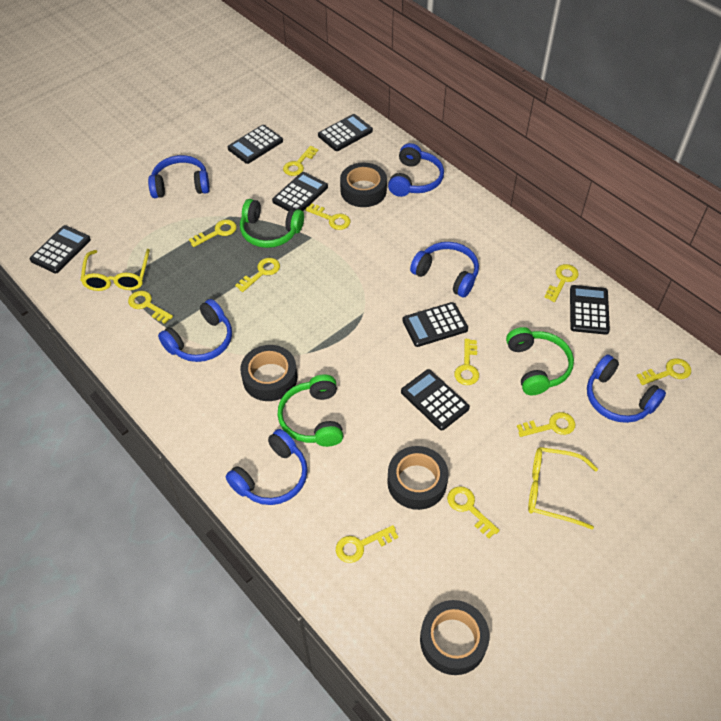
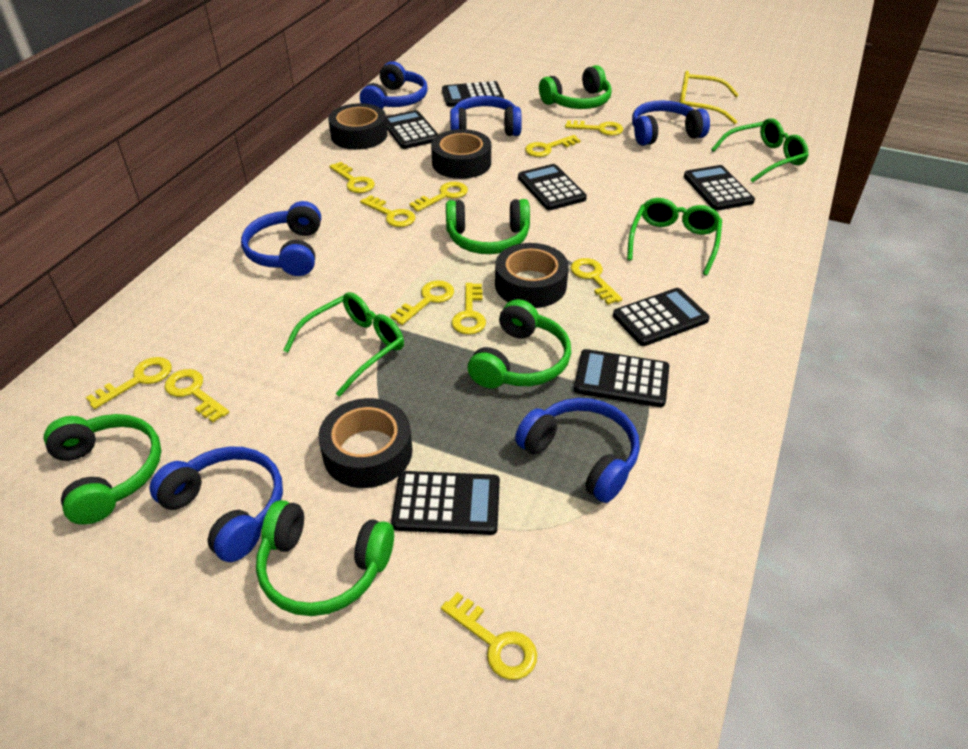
green glasses: 0 -> 3
green headphones: 3 -> 5
yellow glasses: 2 -> 1

